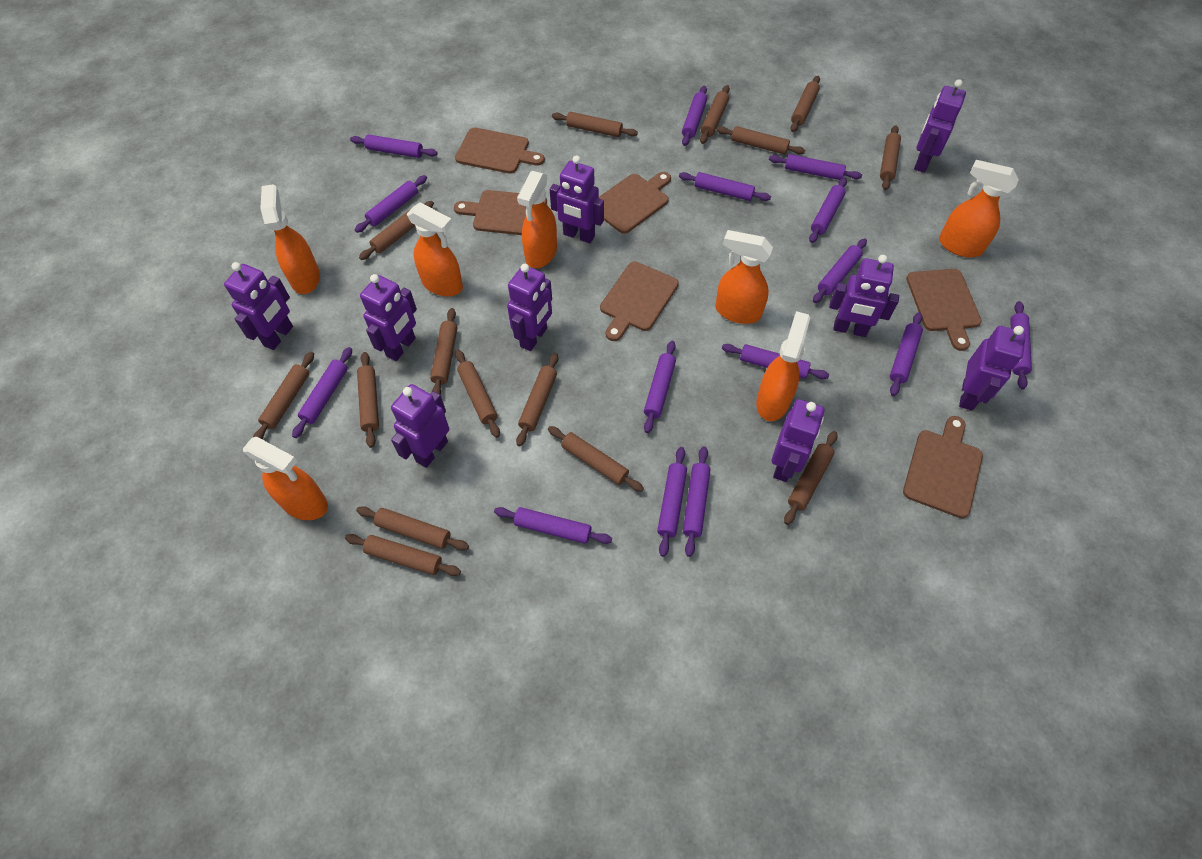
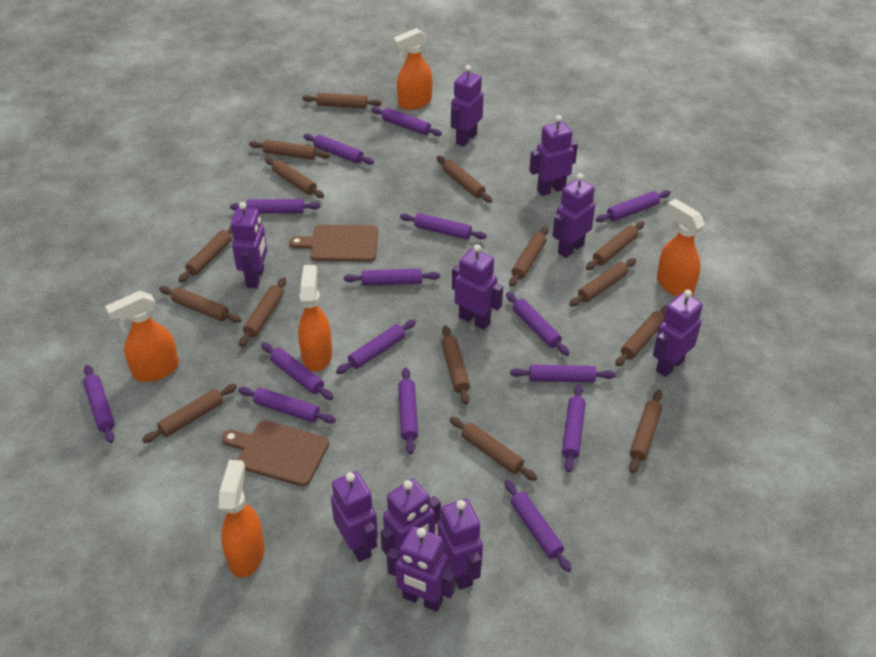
brown cutting board: 6 -> 2
orange spray bottle: 7 -> 5
purple robot: 9 -> 10

